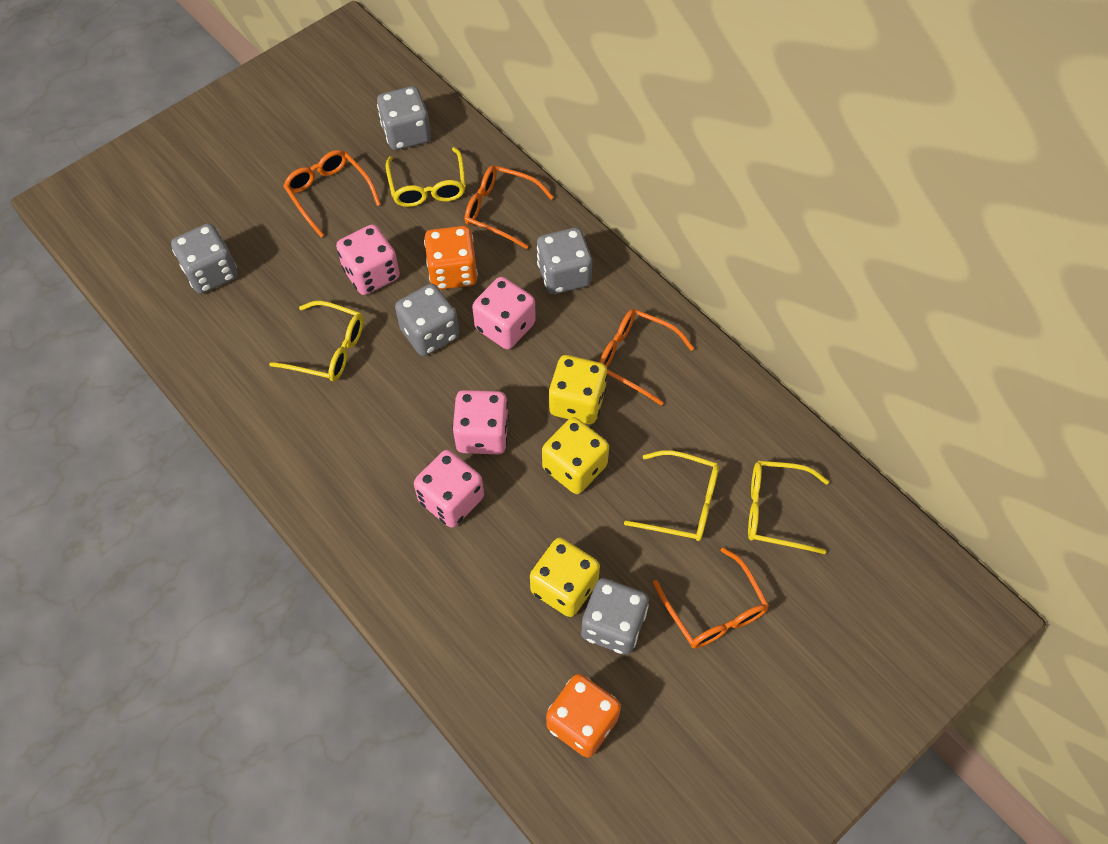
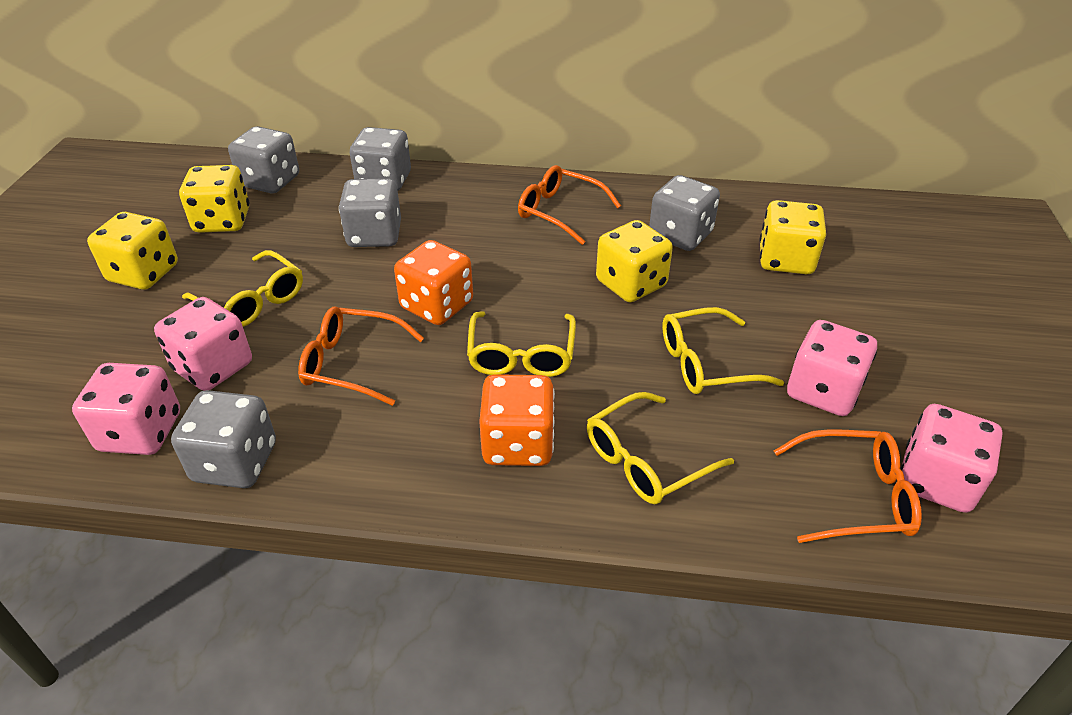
orange glasses: 4 -> 3
yellow dice: 3 -> 4

